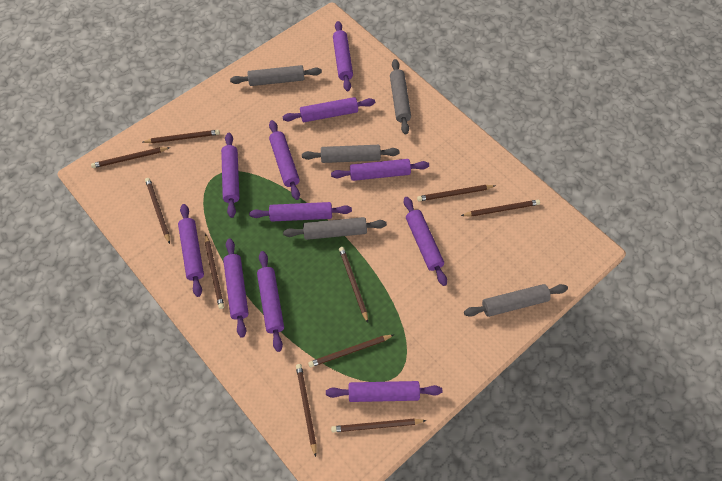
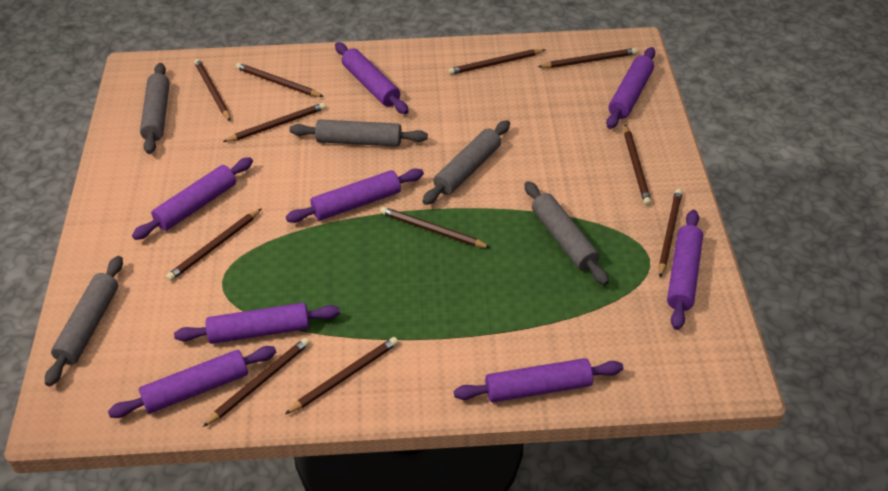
brown pencil: 10 -> 11
purple rolling pin: 11 -> 8

